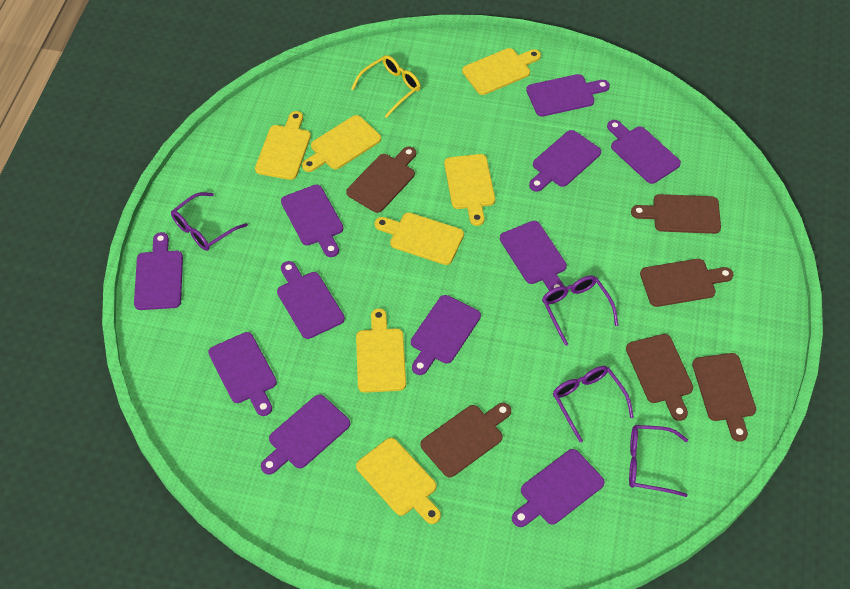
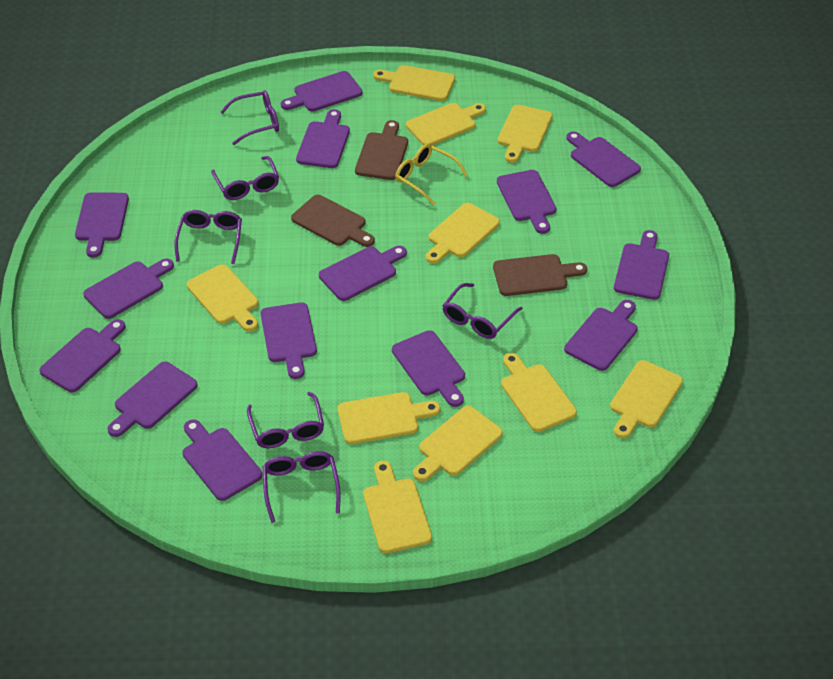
brown cutting board: 6 -> 3
purple cutting board: 11 -> 14
purple glasses: 4 -> 6
yellow cutting board: 7 -> 10

